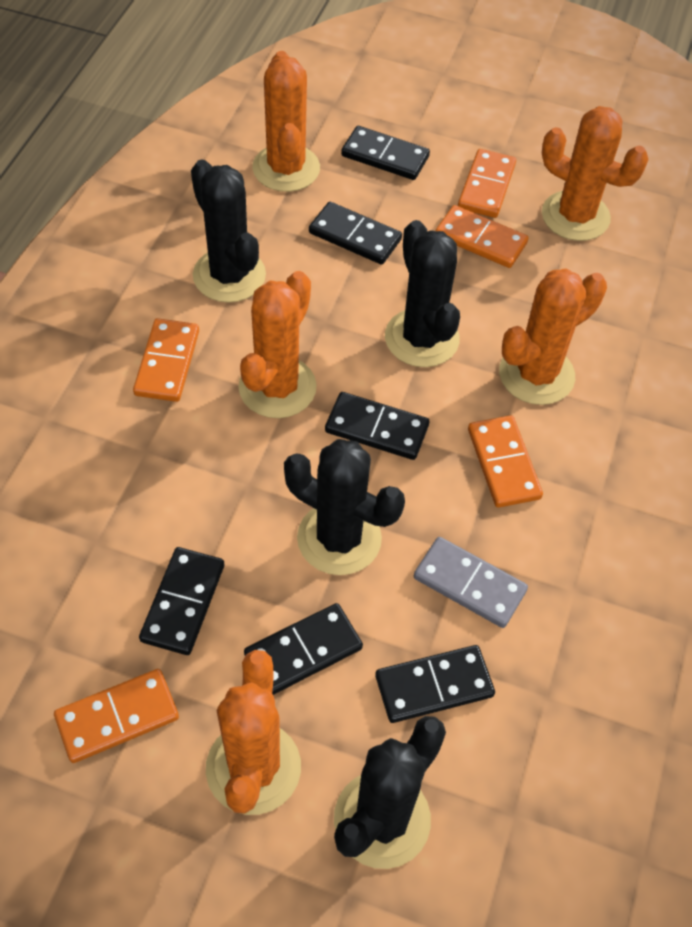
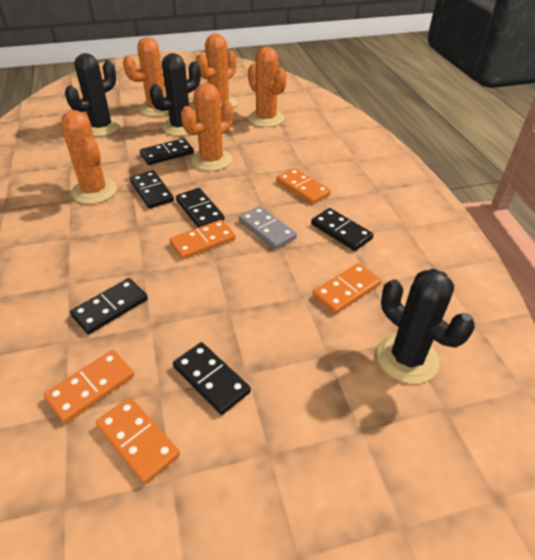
black cactus: 4 -> 3

